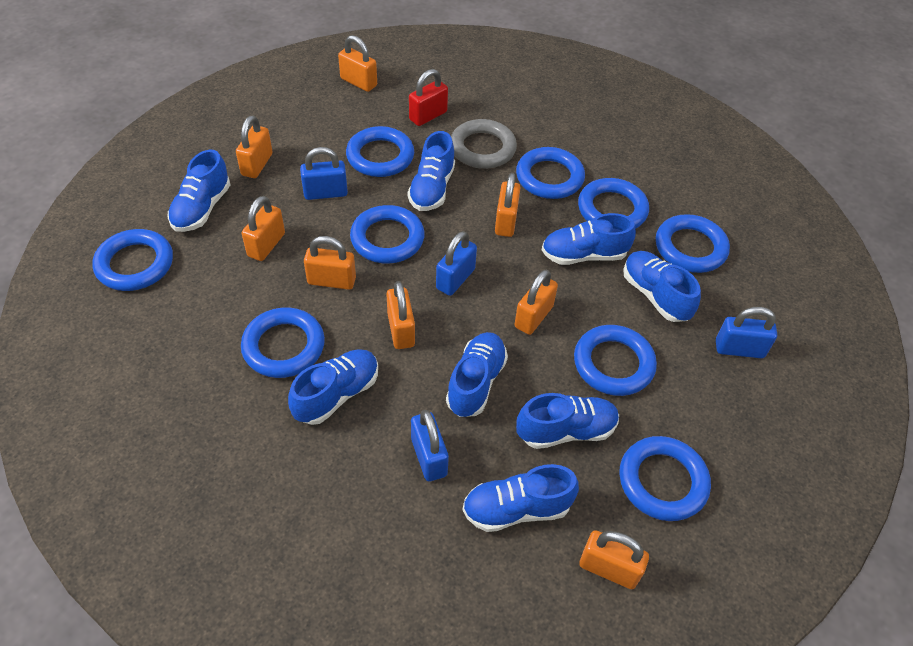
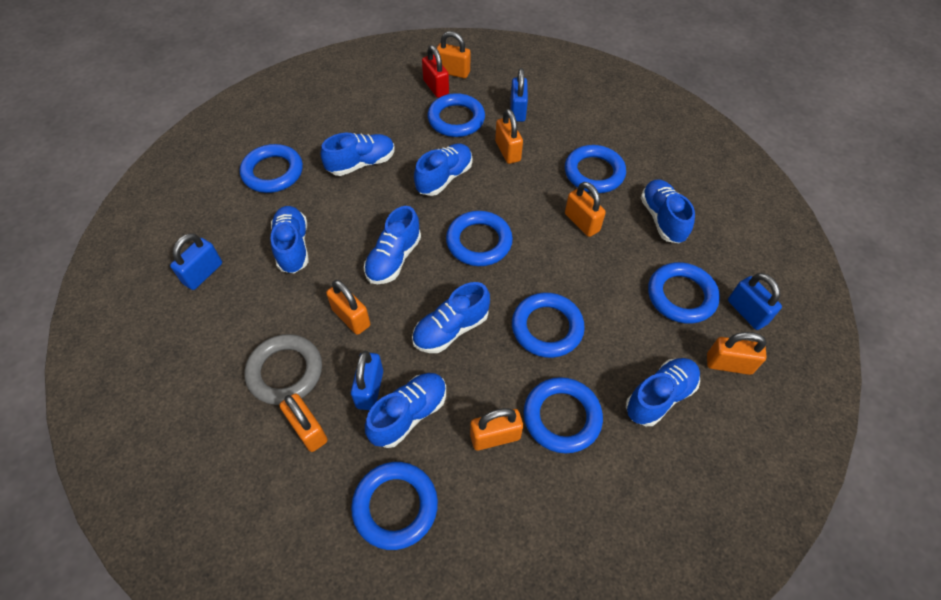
blue ring: 9 -> 8
orange padlock: 8 -> 7

